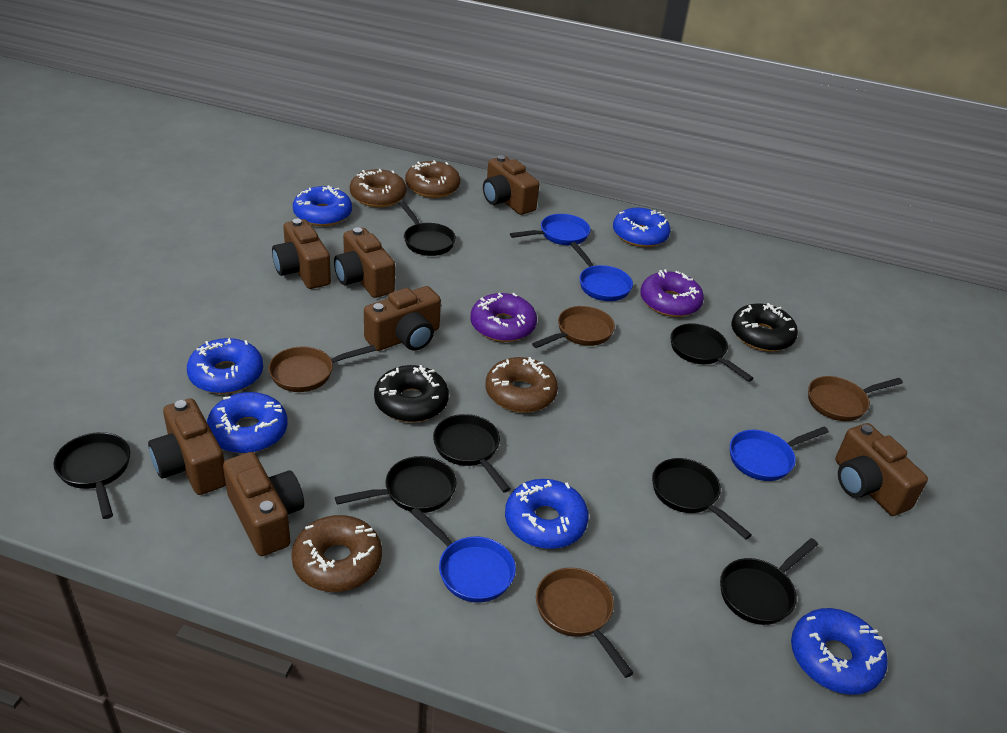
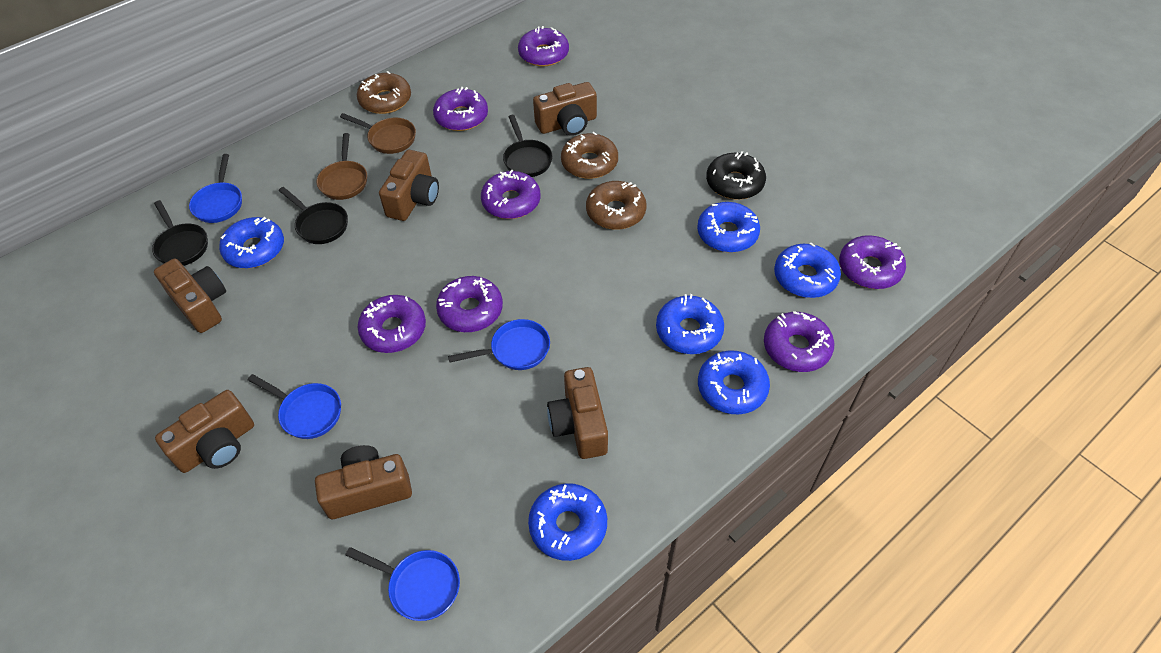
black donut: 2 -> 1
black pan: 7 -> 3
brown camera: 7 -> 6
brown donut: 4 -> 3
brown pan: 4 -> 2
purple donut: 2 -> 7

